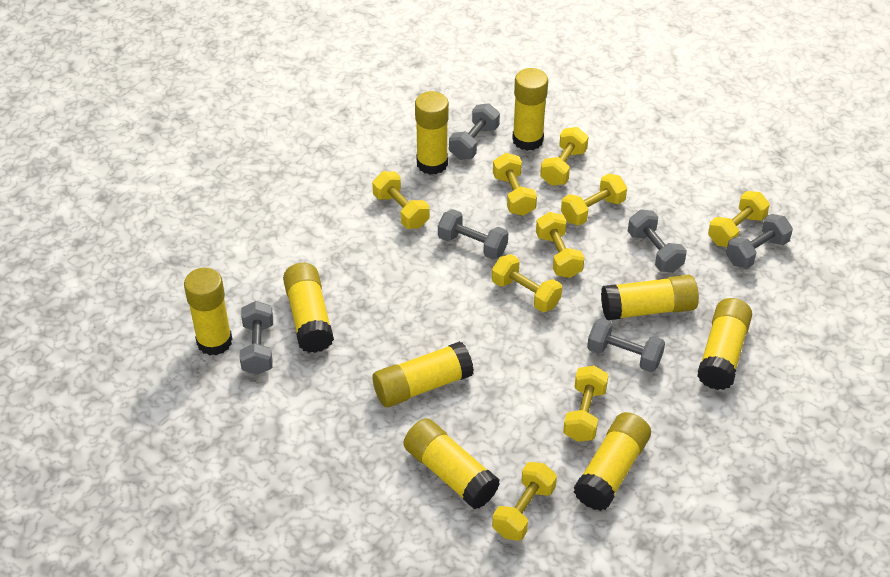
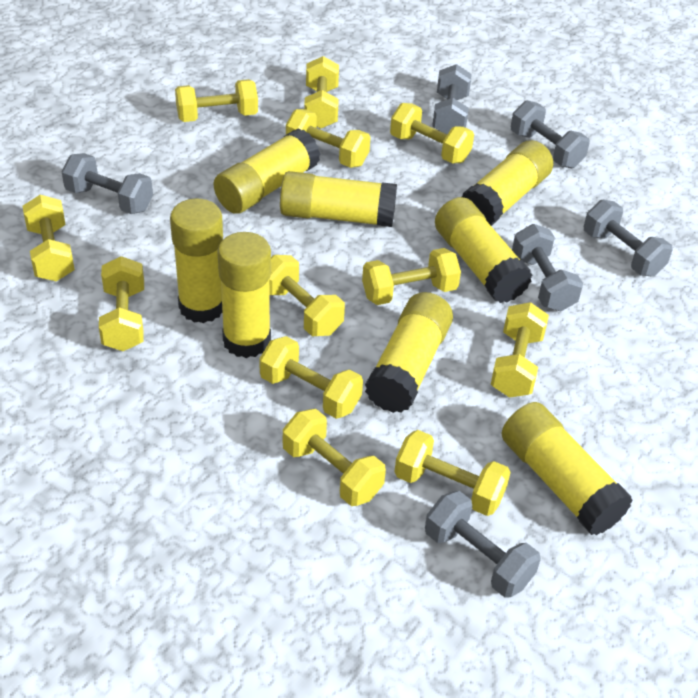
yellow dumbbell: 9 -> 12
yellow glue stick: 9 -> 8

